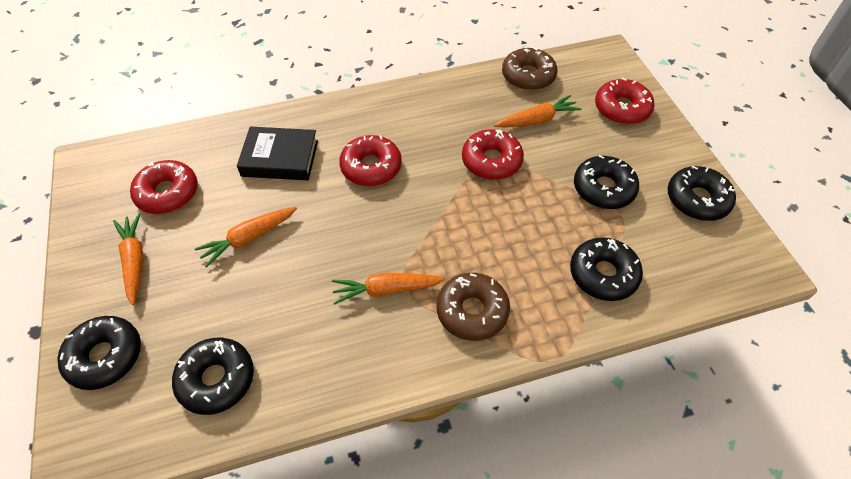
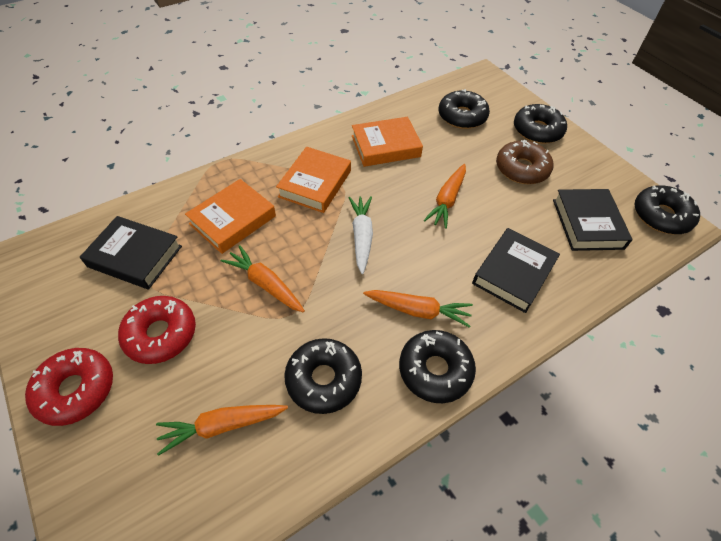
black book: 1 -> 3
brown donut: 2 -> 1
orange book: 0 -> 3
red donut: 4 -> 2
white carrot: 0 -> 1

